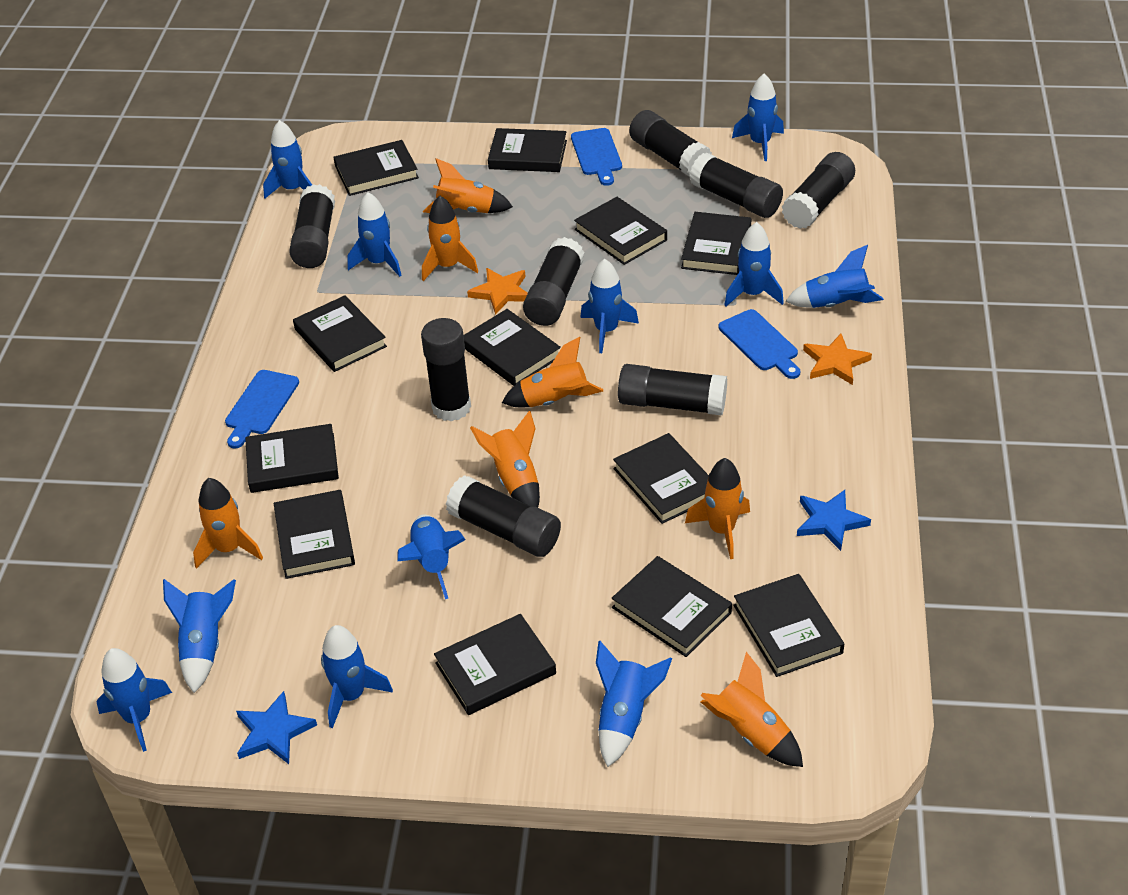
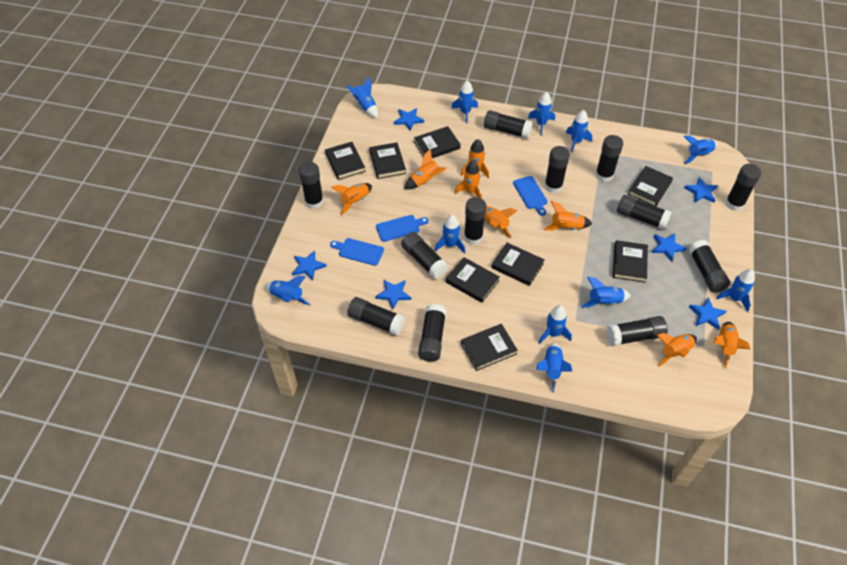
black book: 12 -> 8
black glue stick: 8 -> 12
blue star: 2 -> 6
orange rocket: 7 -> 8
orange star: 2 -> 0

